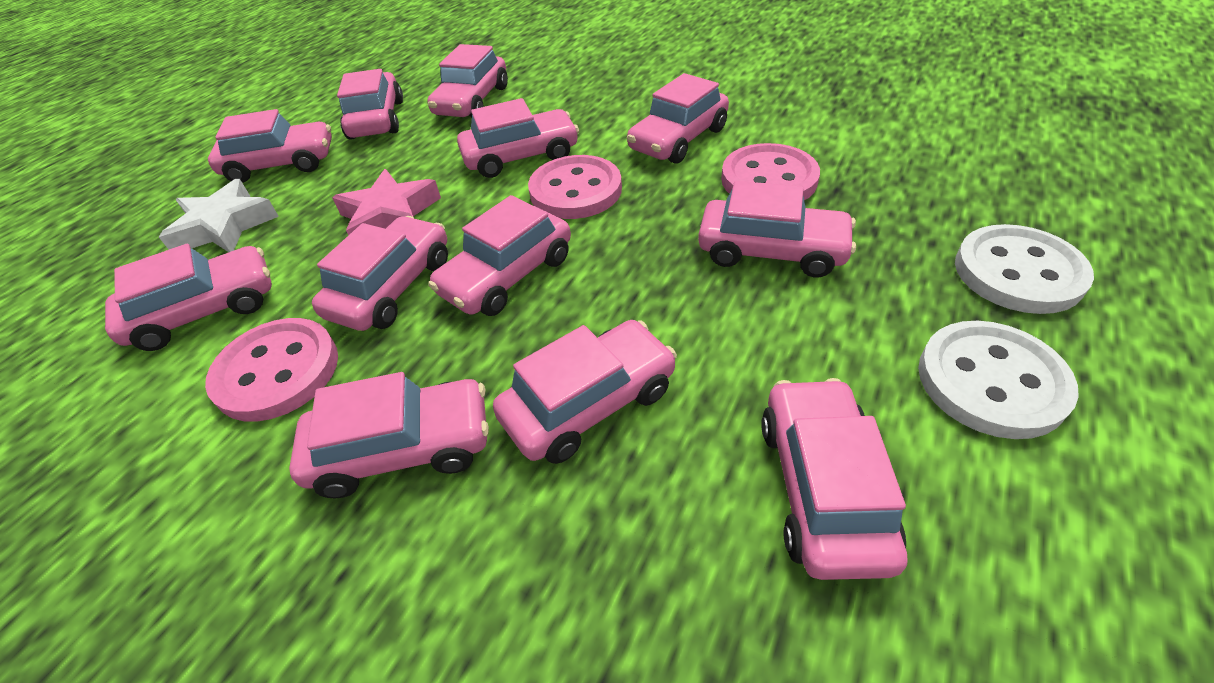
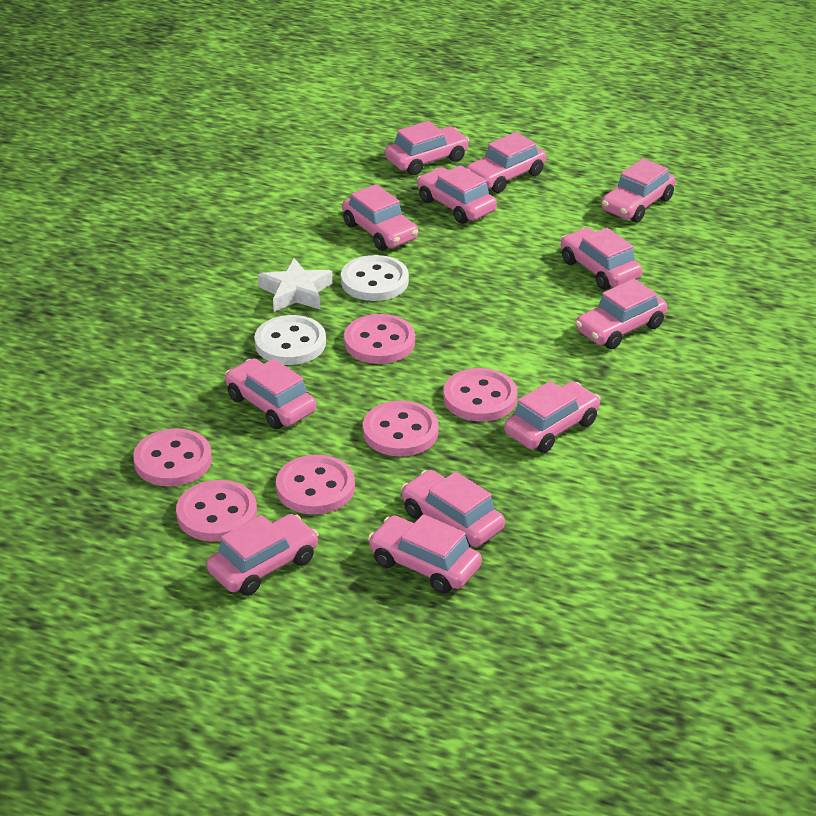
pink button: 3 -> 6
pink star: 1 -> 0

